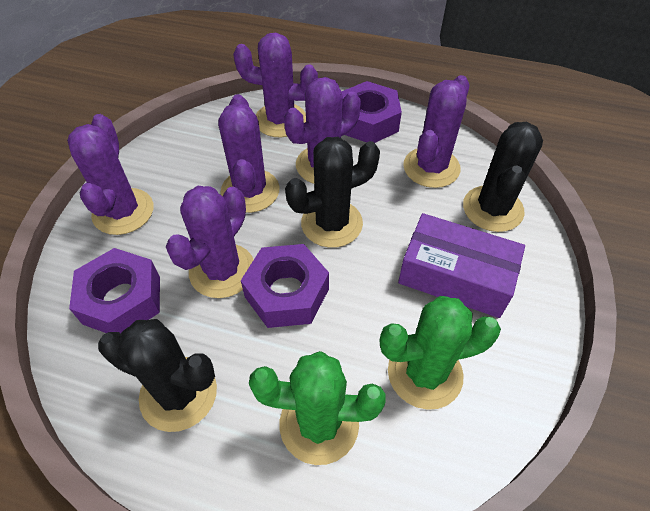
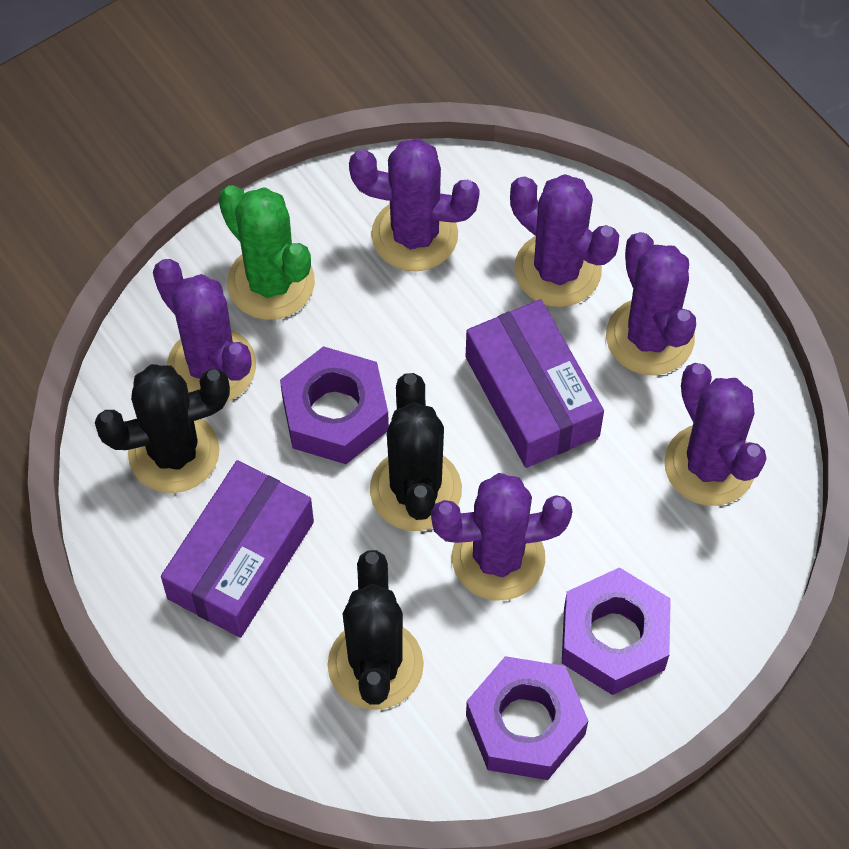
green cactus: 2 -> 1
purple box: 1 -> 2

